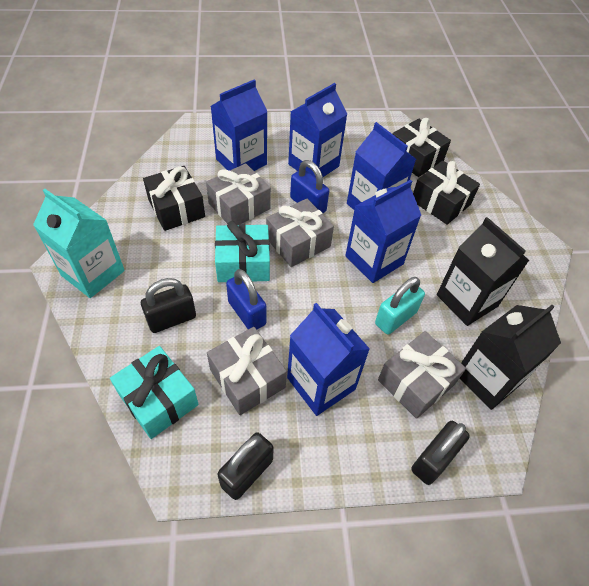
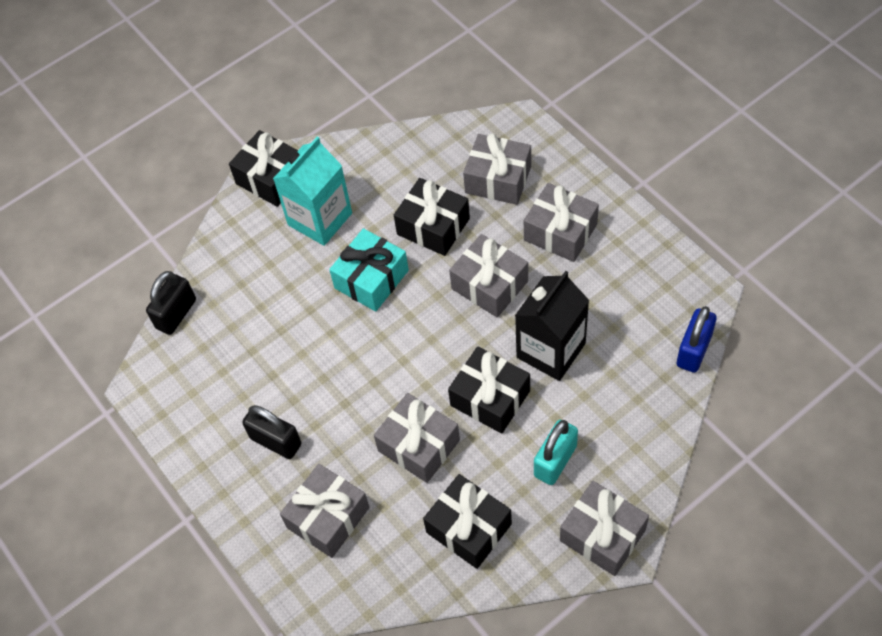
black carton: 2 -> 1
black gift: 3 -> 4
black padlock: 3 -> 2
blue carton: 5 -> 0
blue padlock: 2 -> 1
grey gift: 4 -> 6
turquoise gift: 2 -> 1

